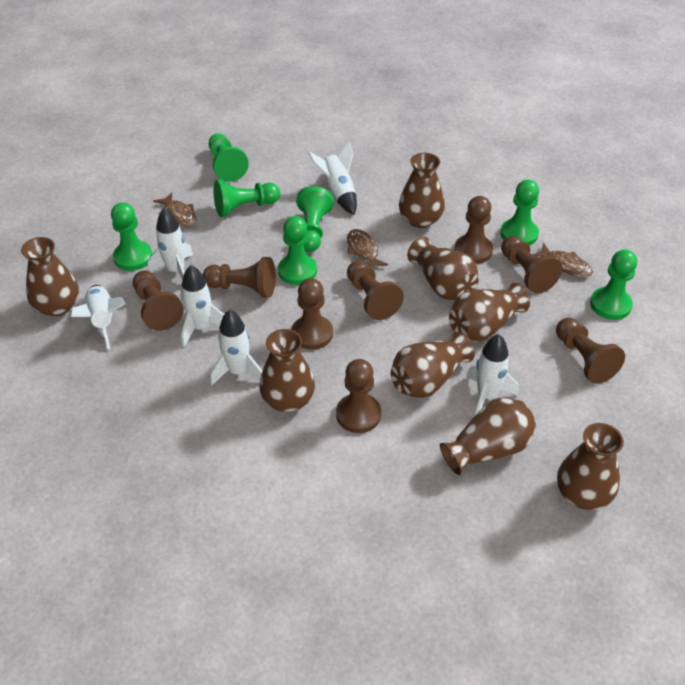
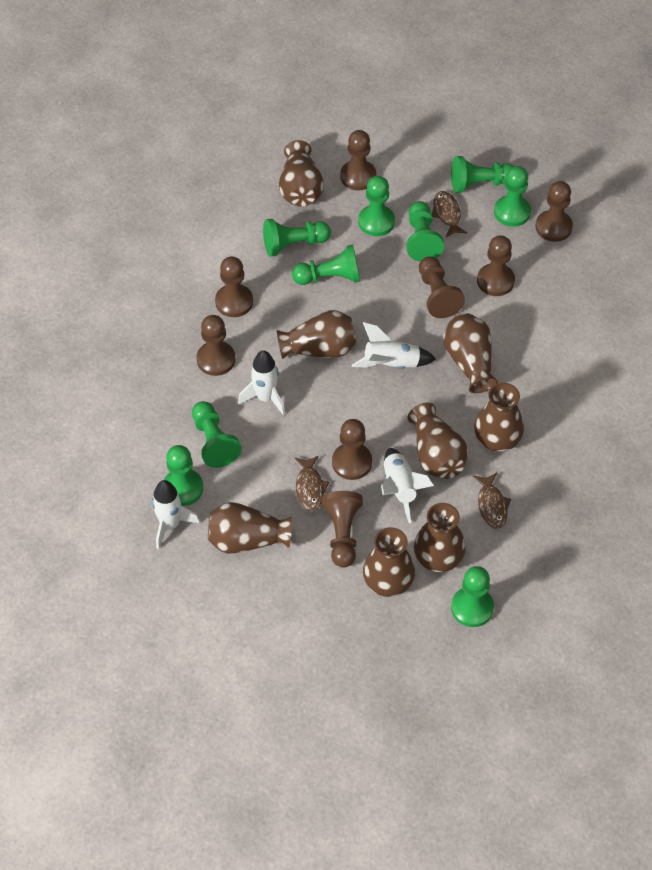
green pawn: 7 -> 9
white rocket: 6 -> 4

